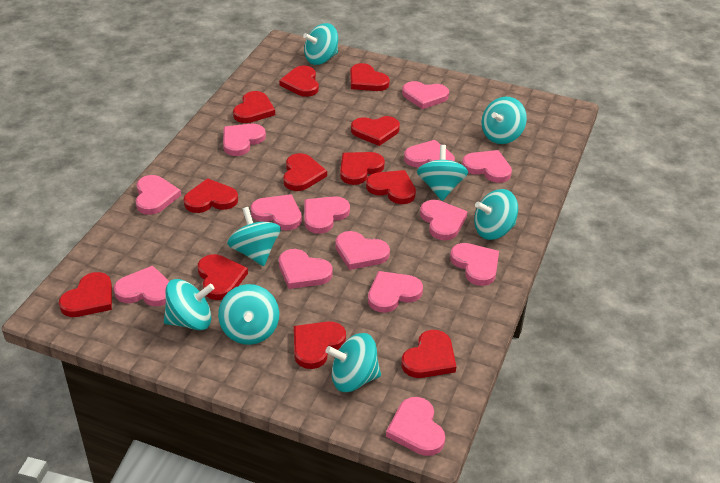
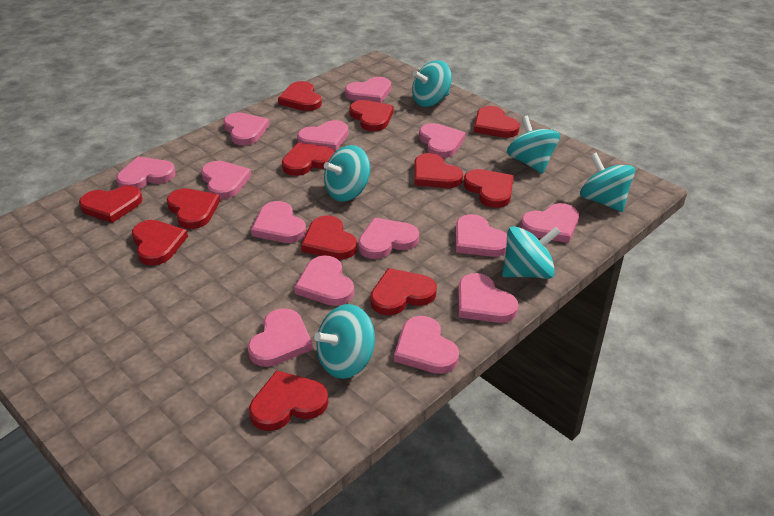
turquoise spinning top: 8 -> 6

